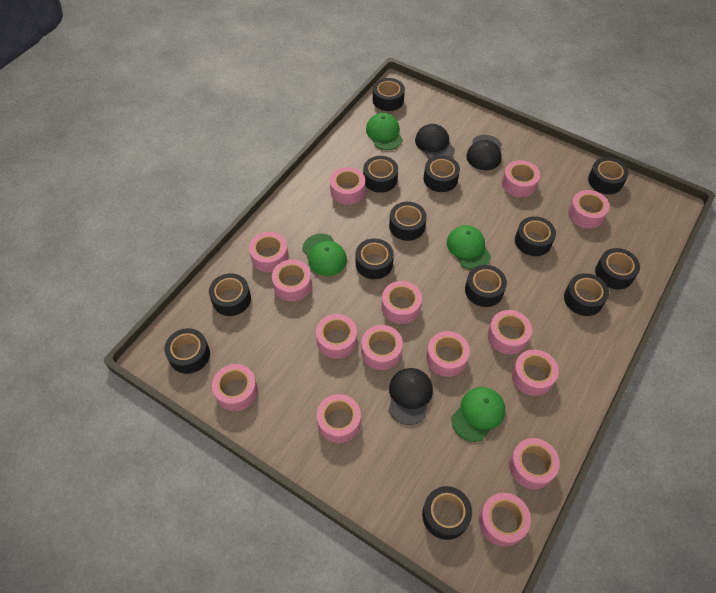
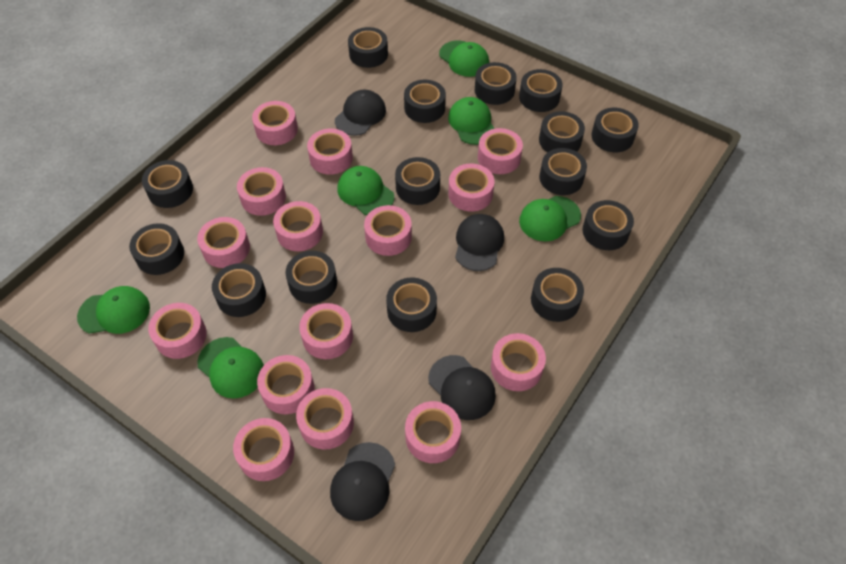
black cap: 3 -> 4
black tape: 13 -> 15
green cap: 4 -> 6

